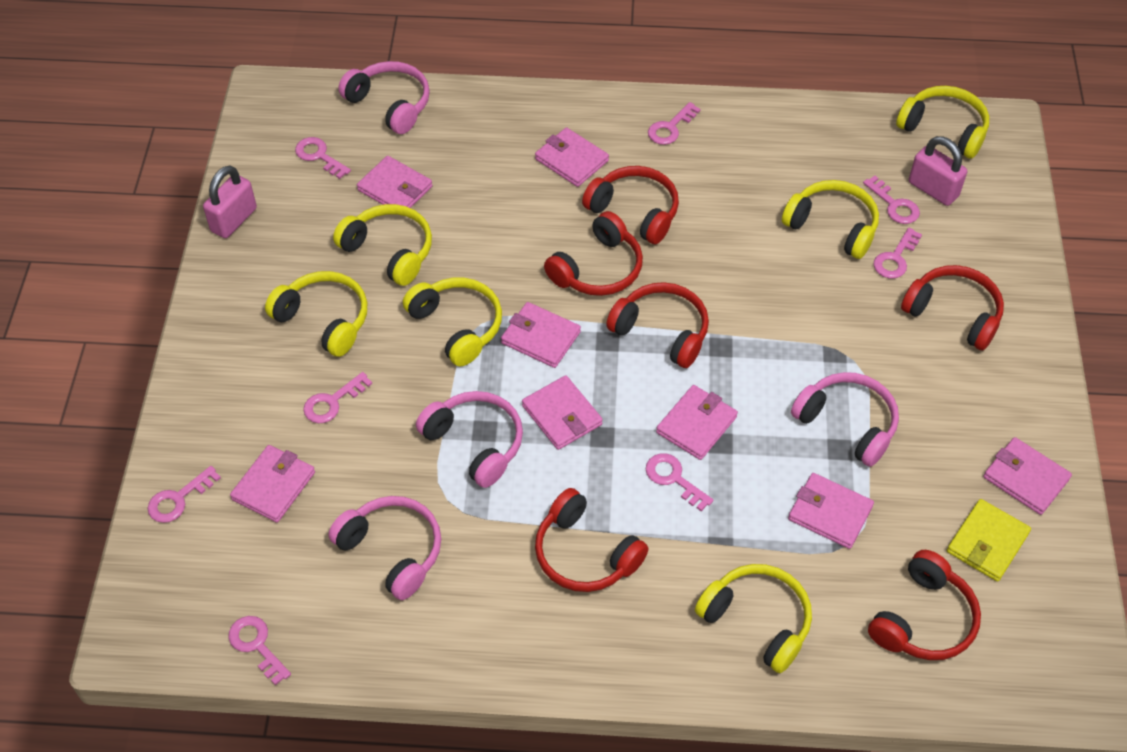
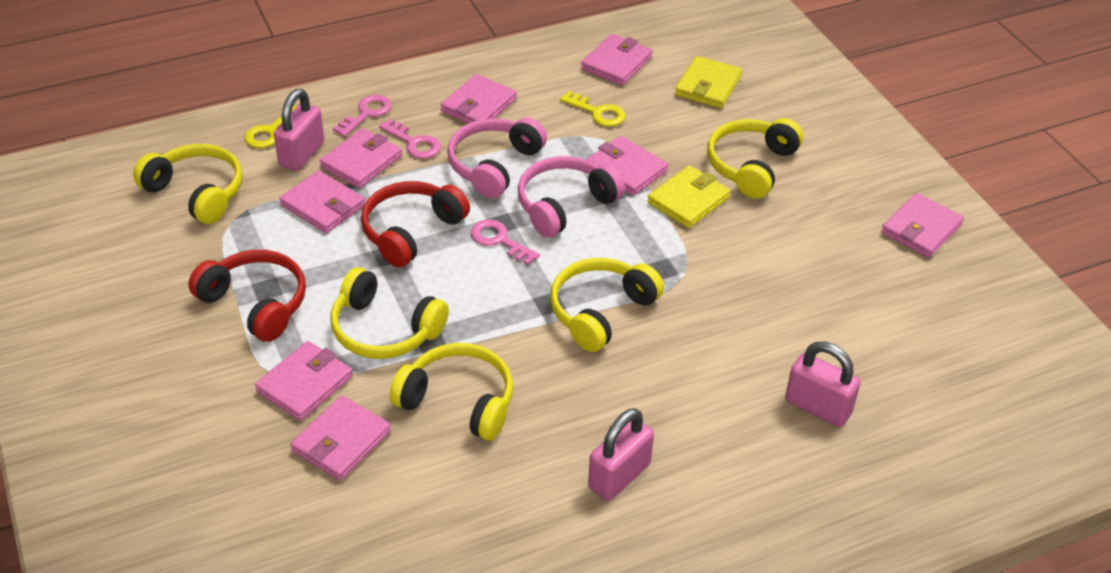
pink headphones: 4 -> 2
pink key: 8 -> 3
pink padlock: 2 -> 3
red headphones: 6 -> 2
yellow headphones: 6 -> 5
yellow key: 0 -> 2
yellow wallet: 1 -> 2

